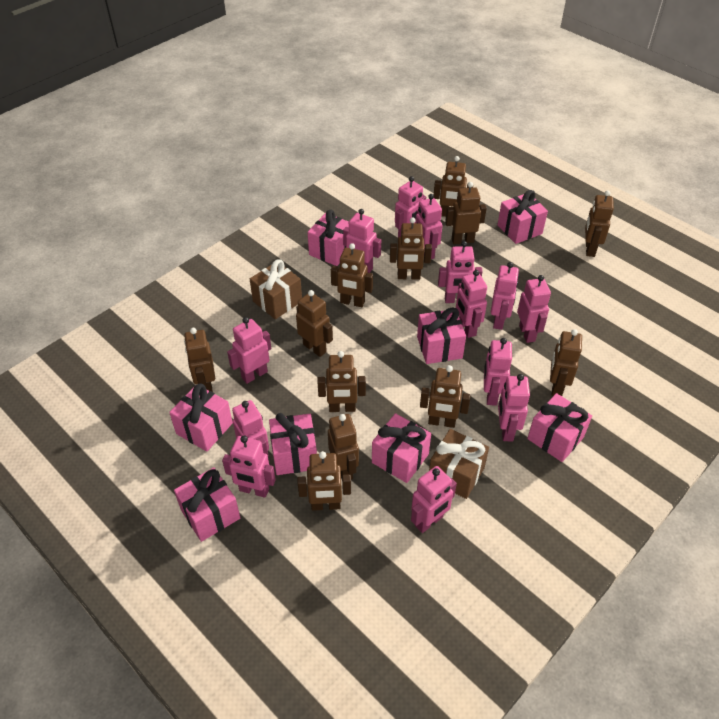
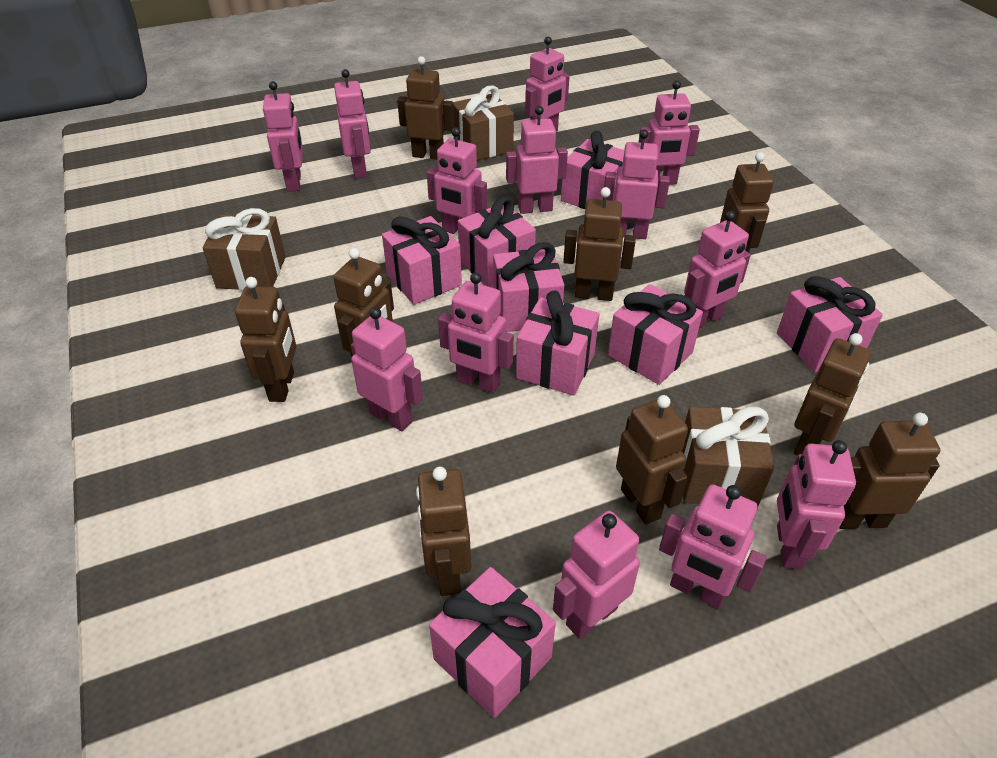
brown gift: 2 -> 3
brown robot: 12 -> 9

